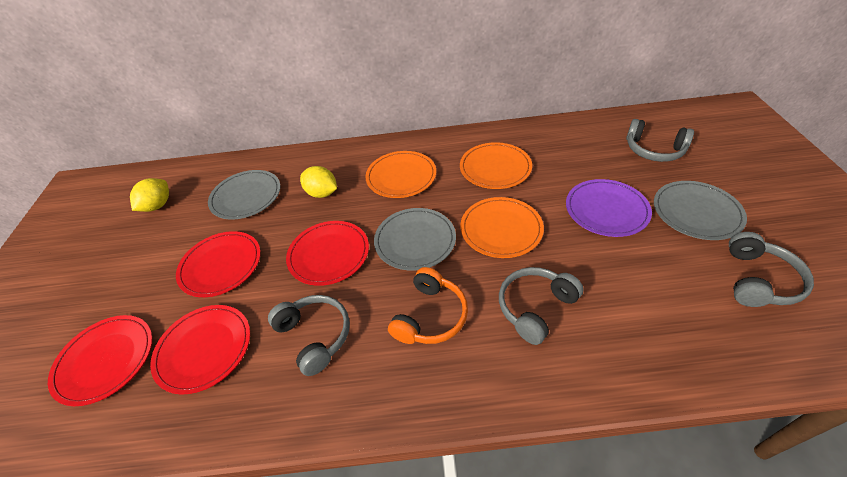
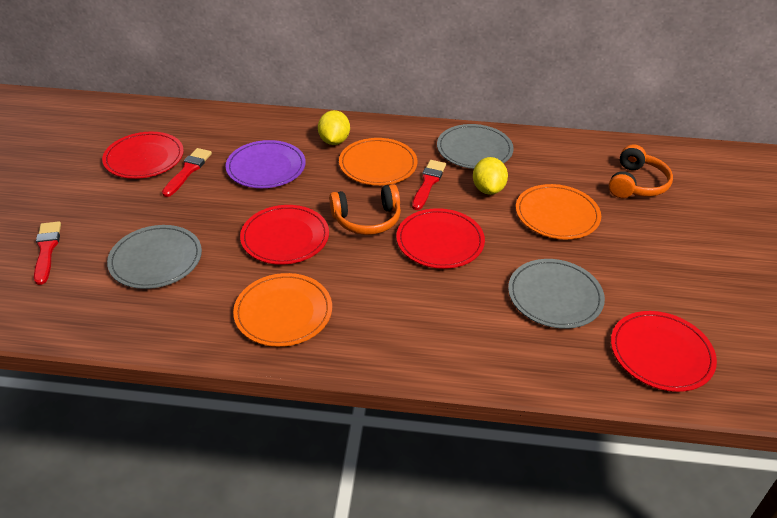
grey headphones: 4 -> 0
orange headphones: 1 -> 2
red brush: 0 -> 3

